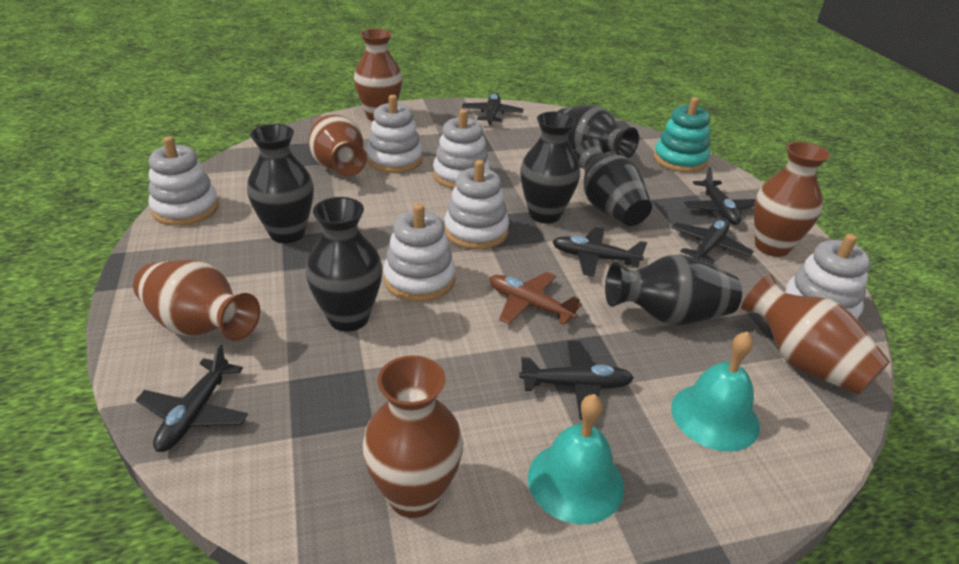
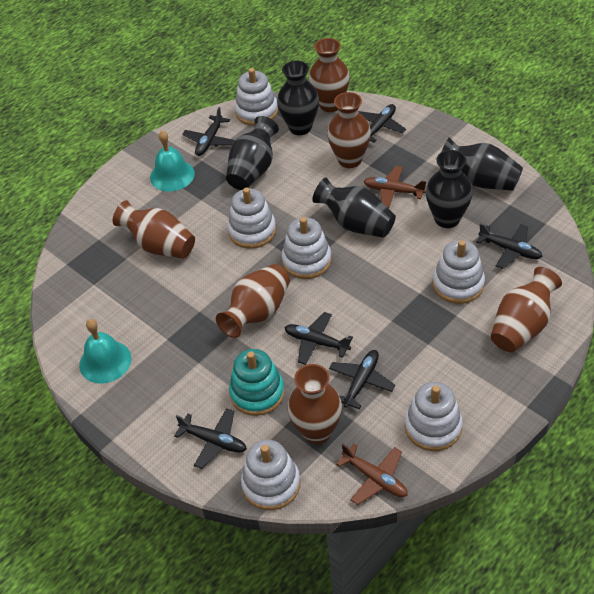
black vase: 6 -> 5
brown plane: 1 -> 2

